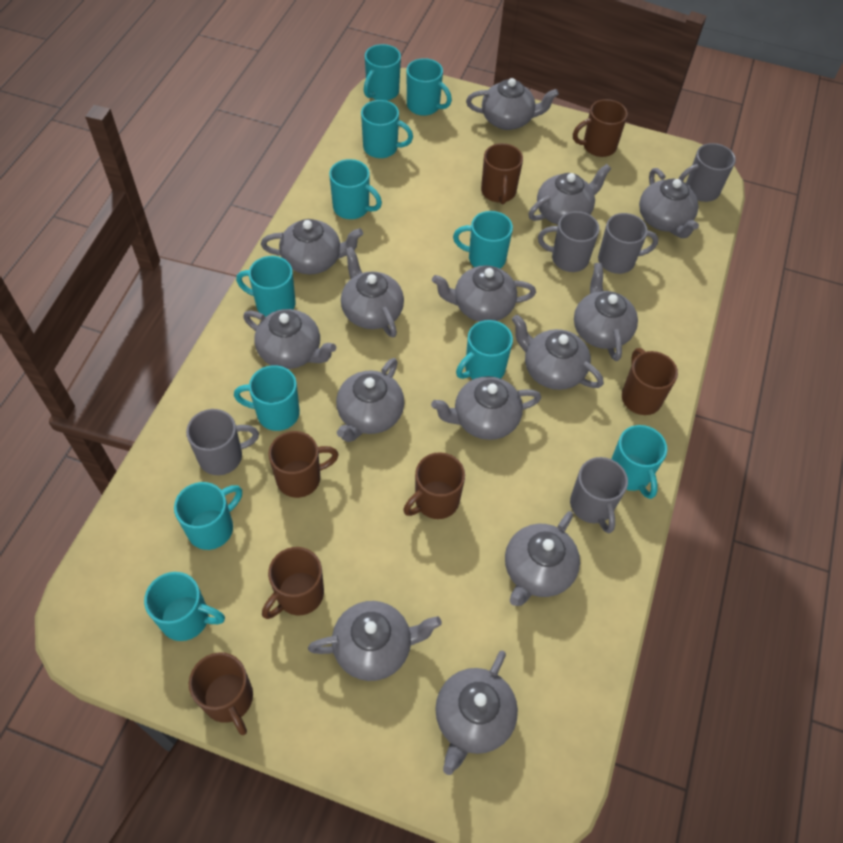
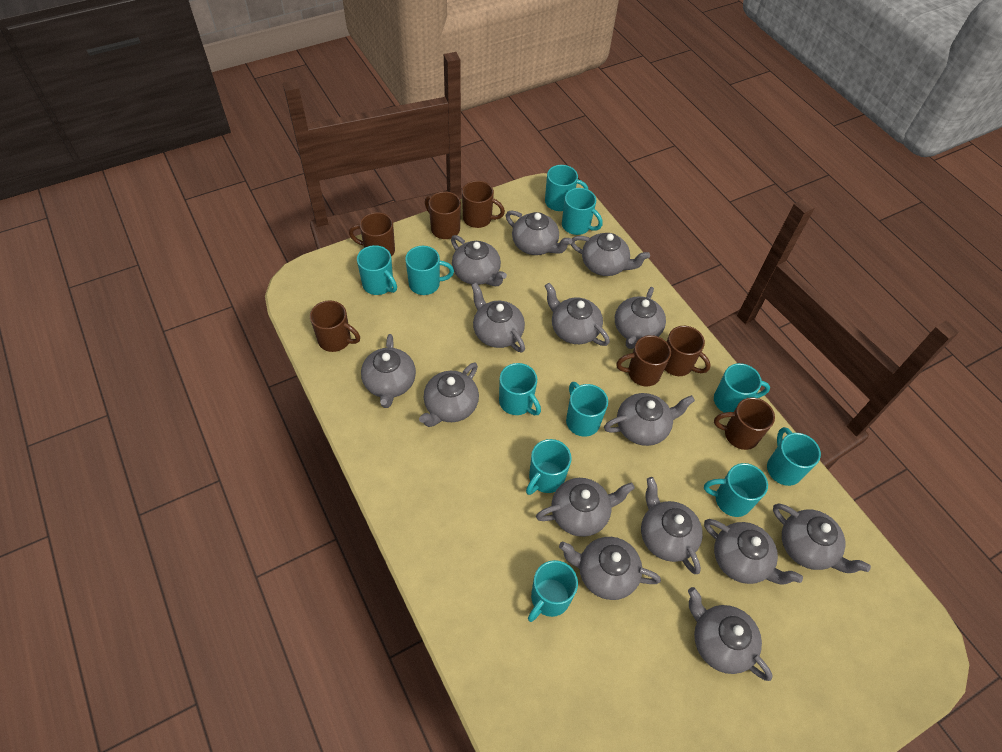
grey mug: 5 -> 0
grey teapot: 14 -> 15

